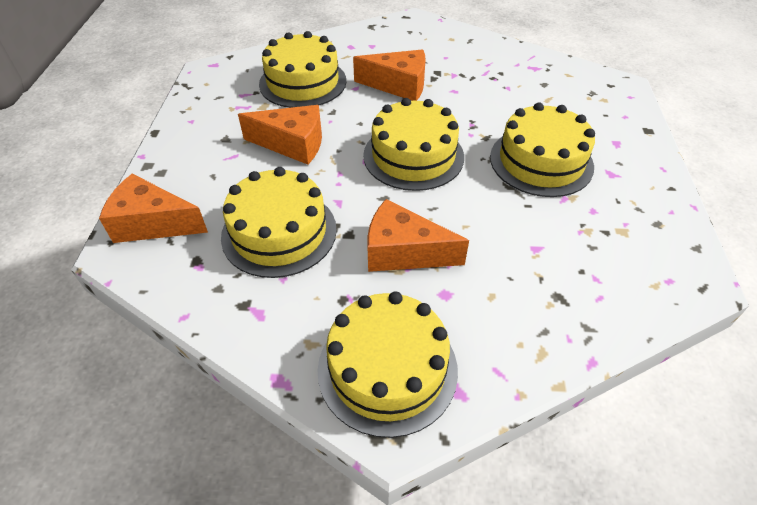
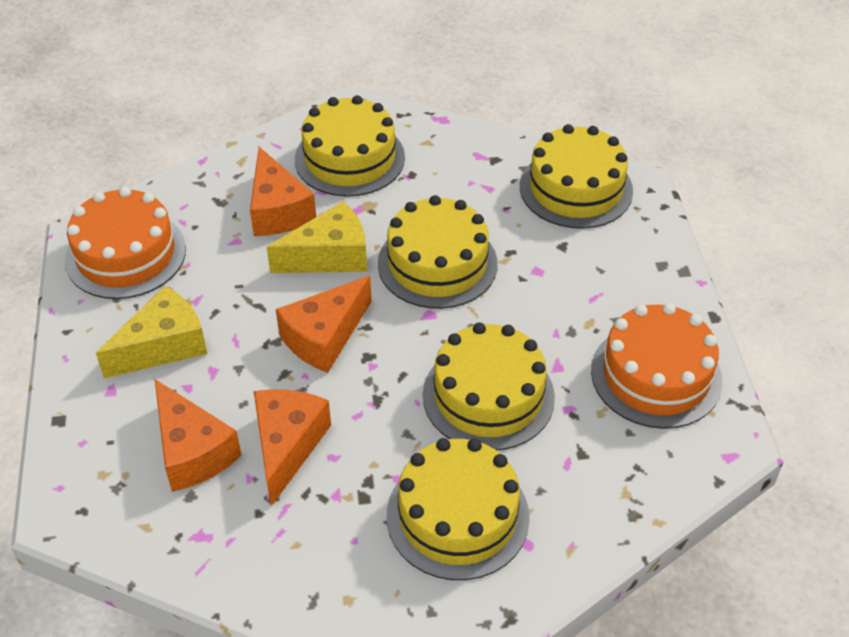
orange cake: 0 -> 2
yellow cheese: 0 -> 2

